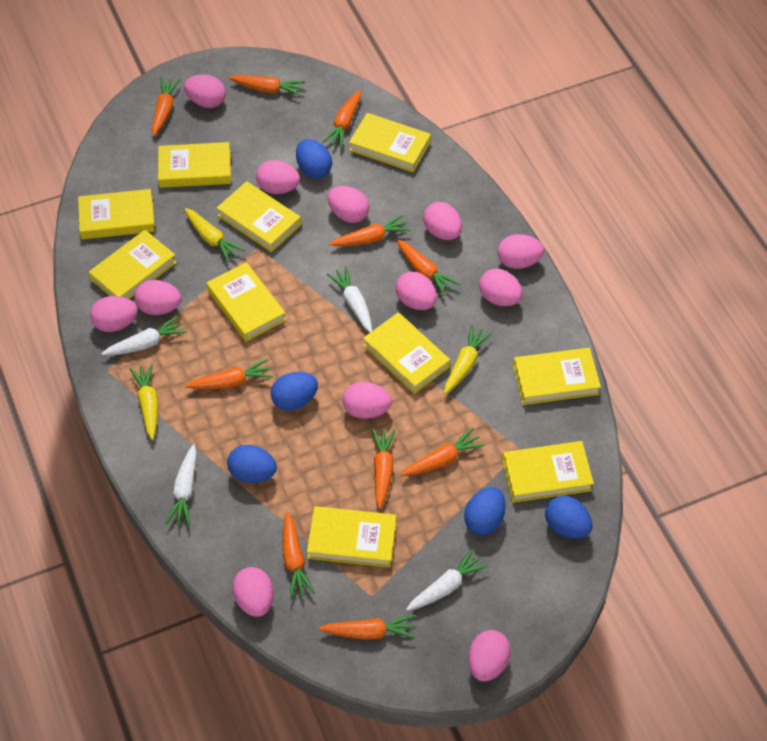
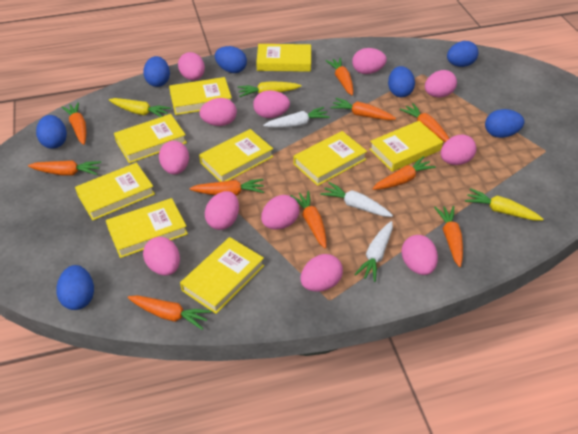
blue egg: 5 -> 7
white carrot: 4 -> 3
yellow book: 10 -> 9

